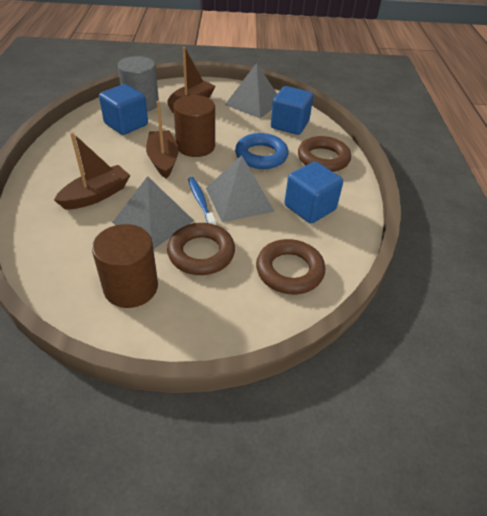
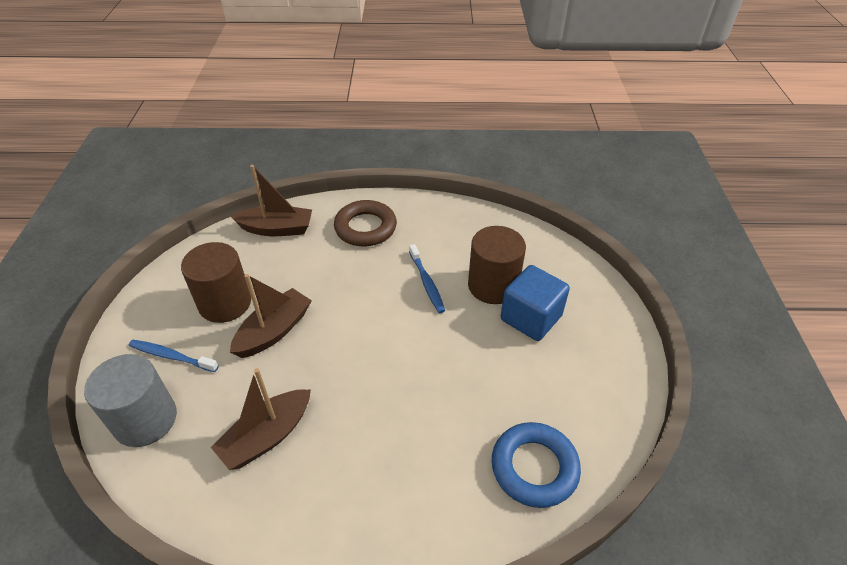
blue cube: 3 -> 1
blue toothbrush: 1 -> 2
brown ring: 3 -> 1
grey pyramid: 3 -> 0

